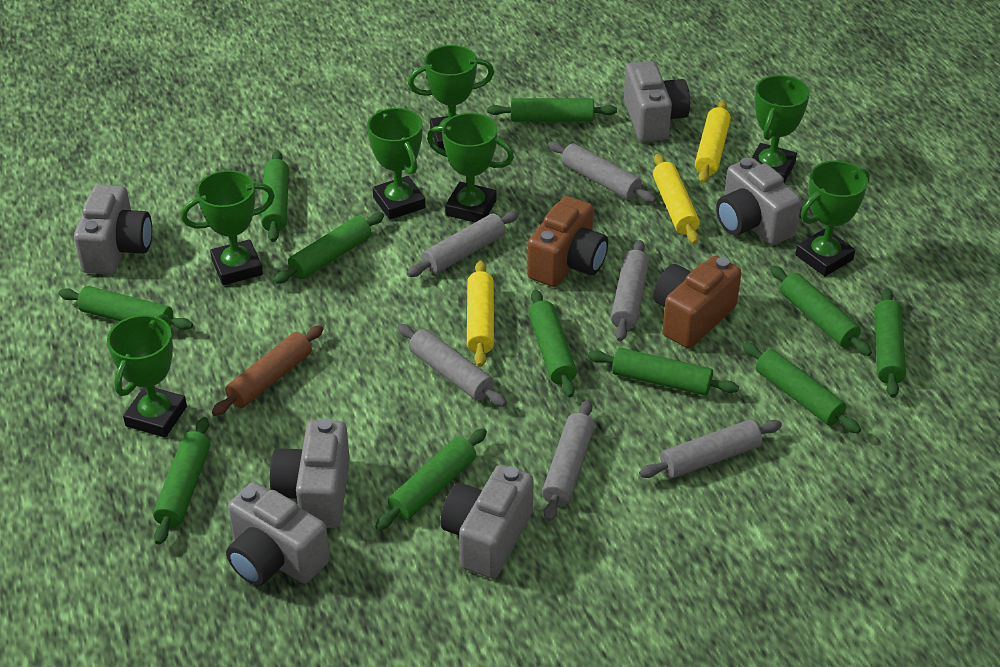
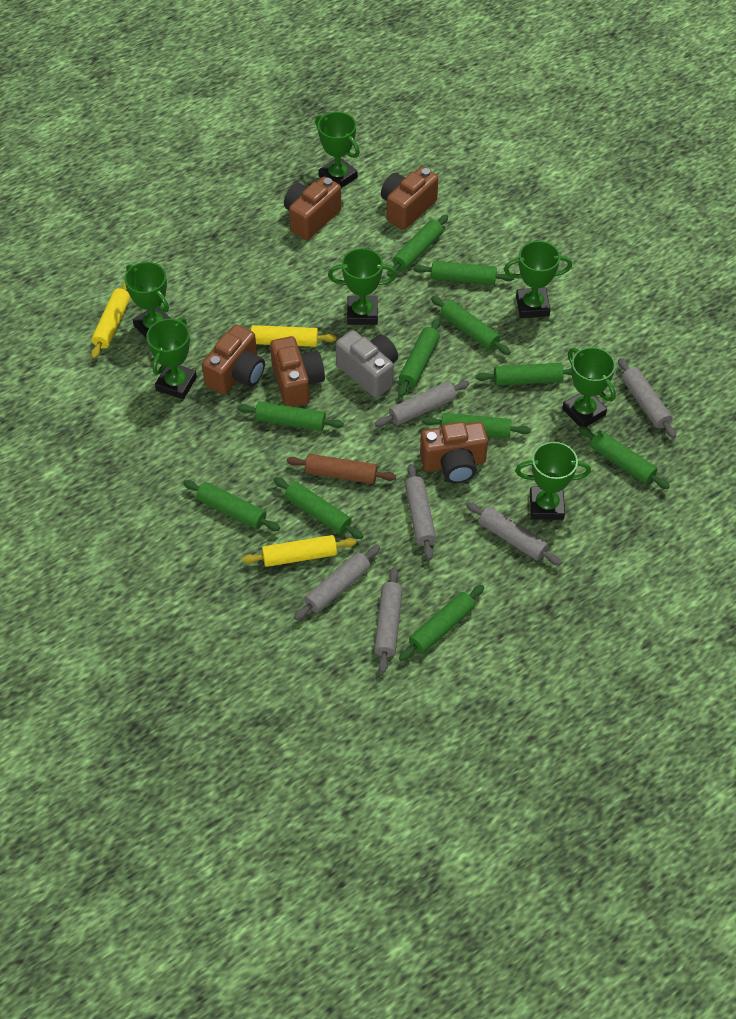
brown camera: 2 -> 5
grey camera: 6 -> 1

